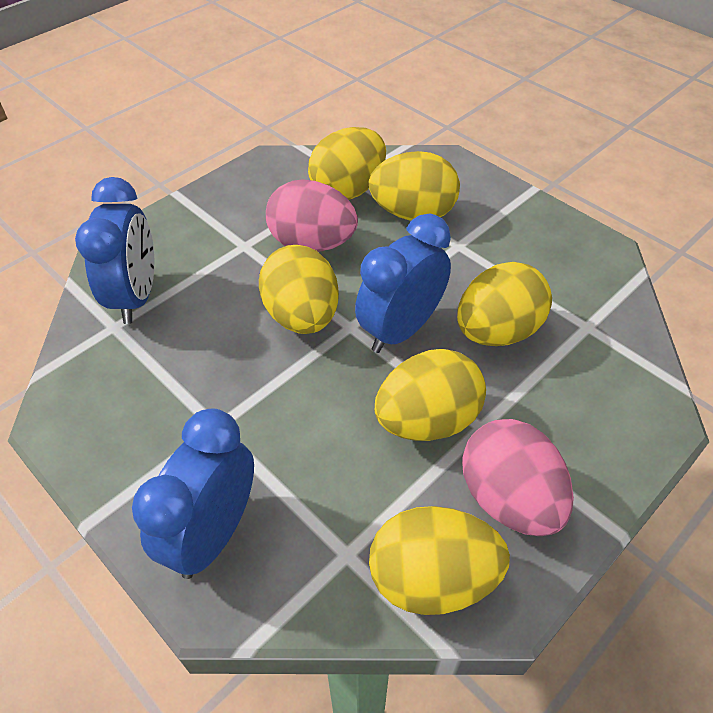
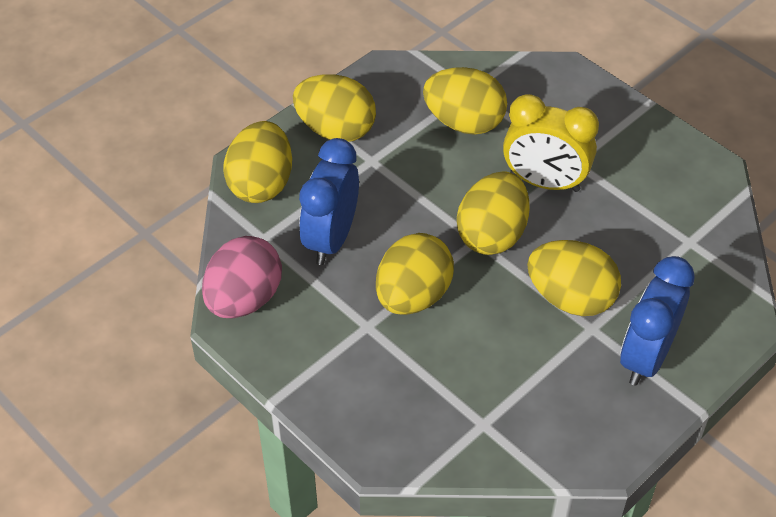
blue clock: 3 -> 2
pink egg: 2 -> 1
yellow clock: 0 -> 1

